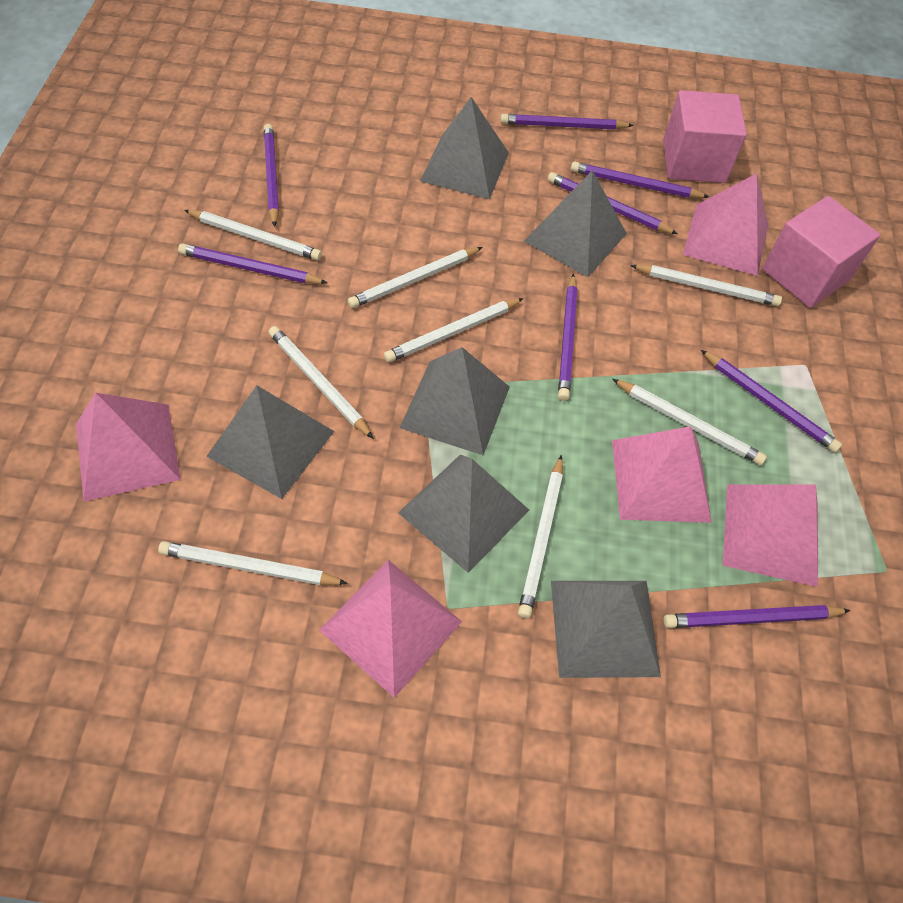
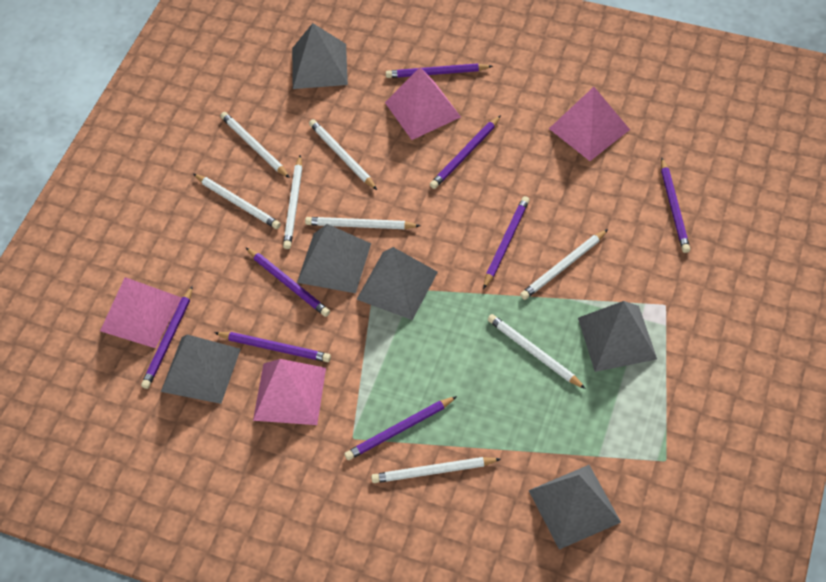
pink cube: 2 -> 0
pink pyramid: 5 -> 4

